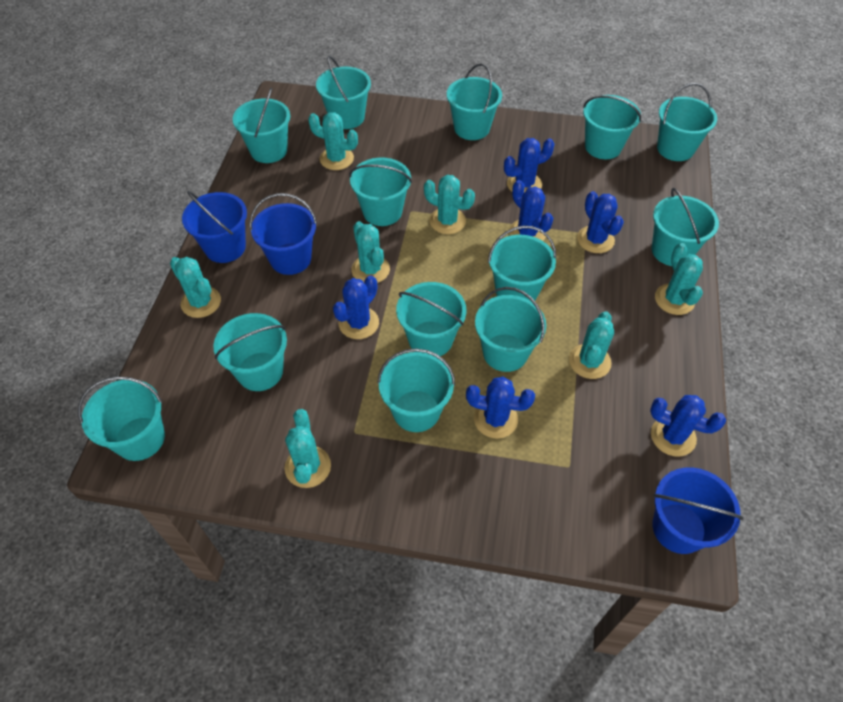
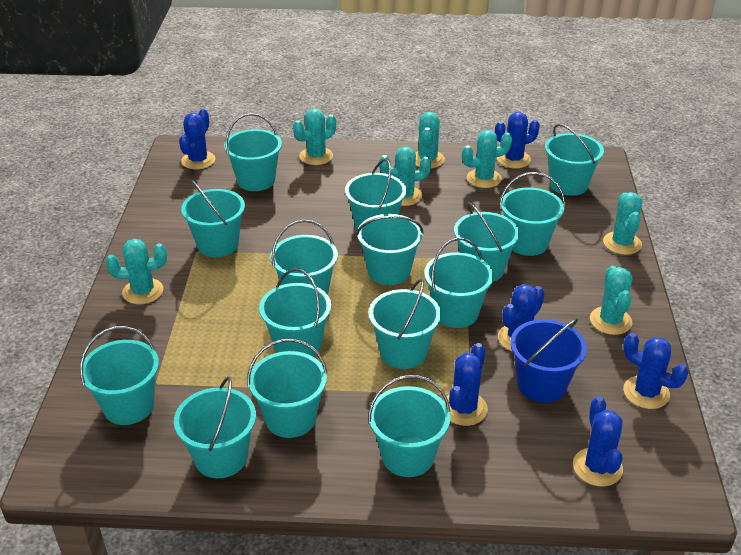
blue bucket: 3 -> 1
turquoise bucket: 13 -> 15

